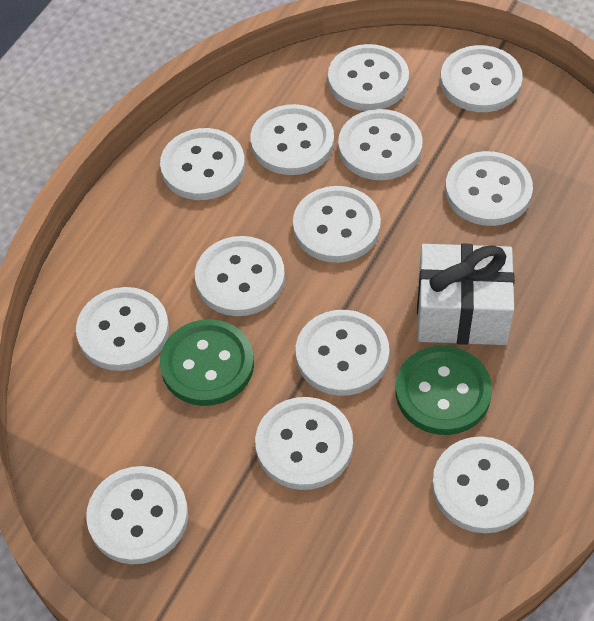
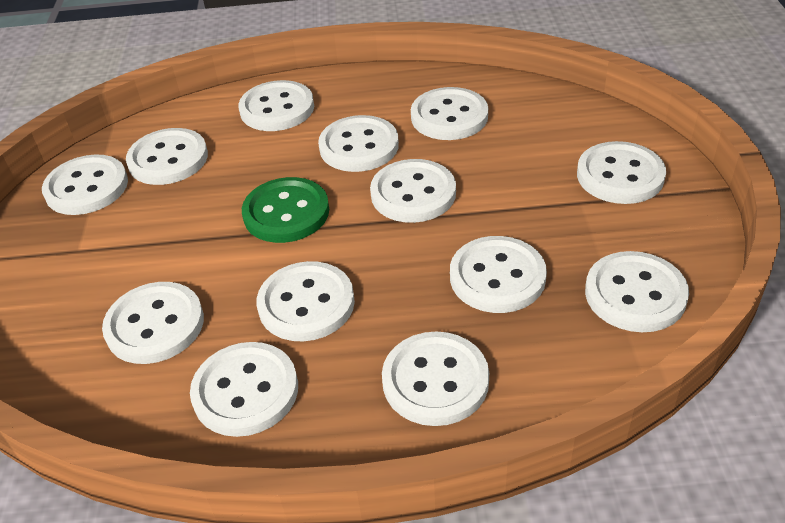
green button: 2 -> 1
white gift: 1 -> 0

